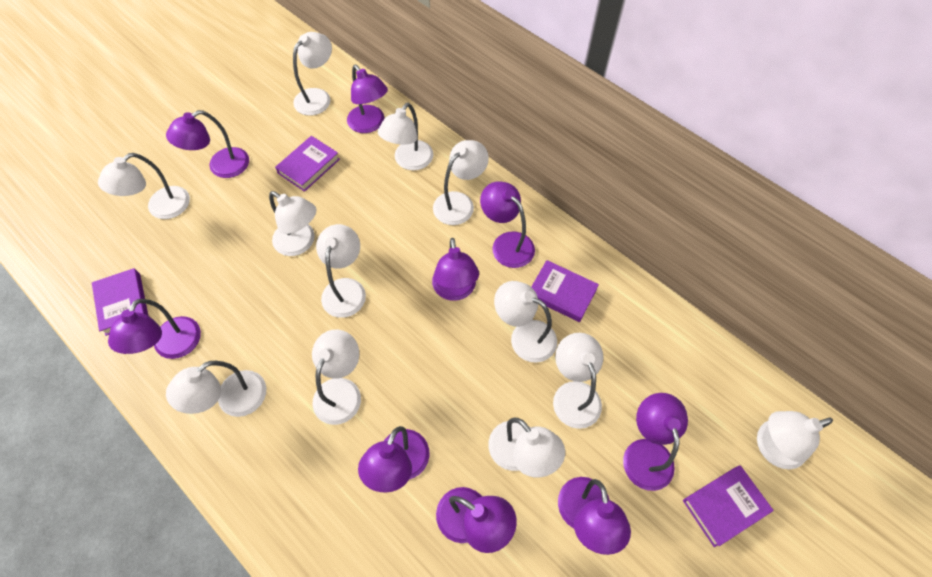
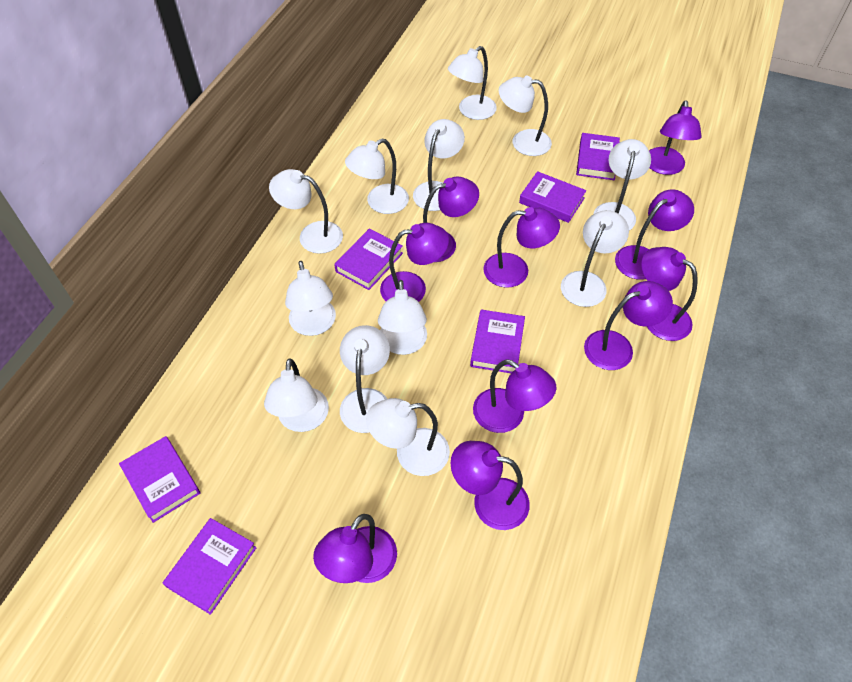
purple book: 4 -> 6
purple lamp: 9 -> 10

